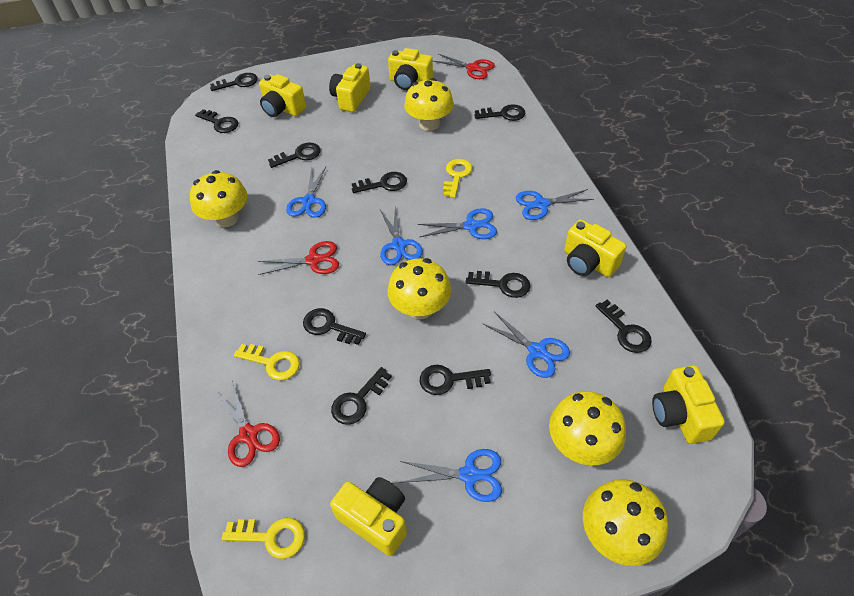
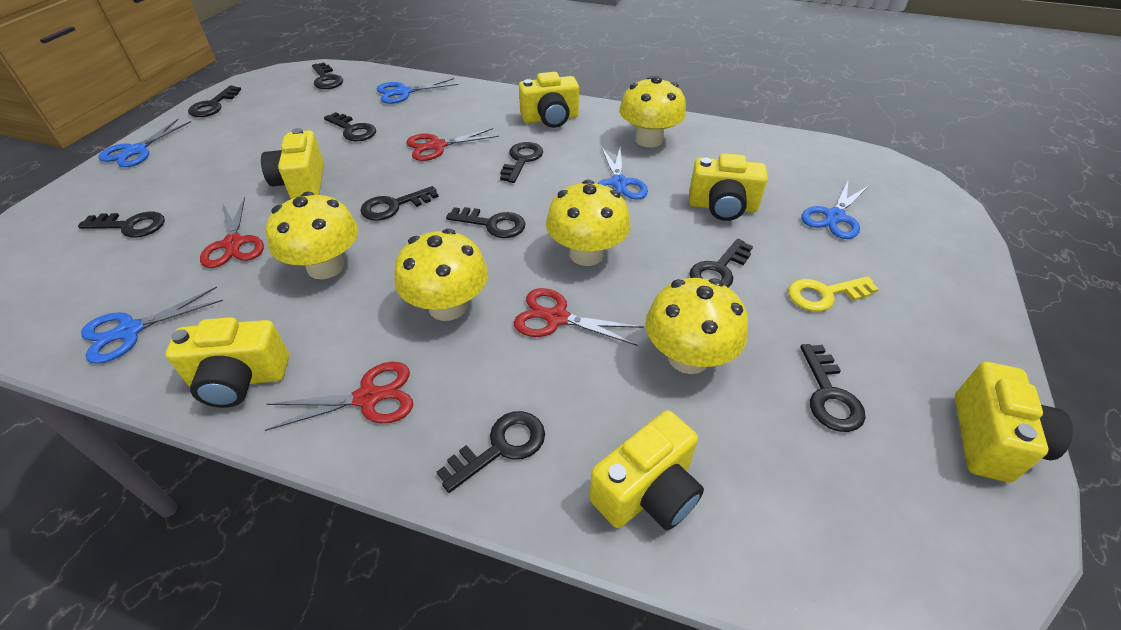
blue scissors: 6 -> 5
red scissors: 3 -> 4
yellow key: 3 -> 1

